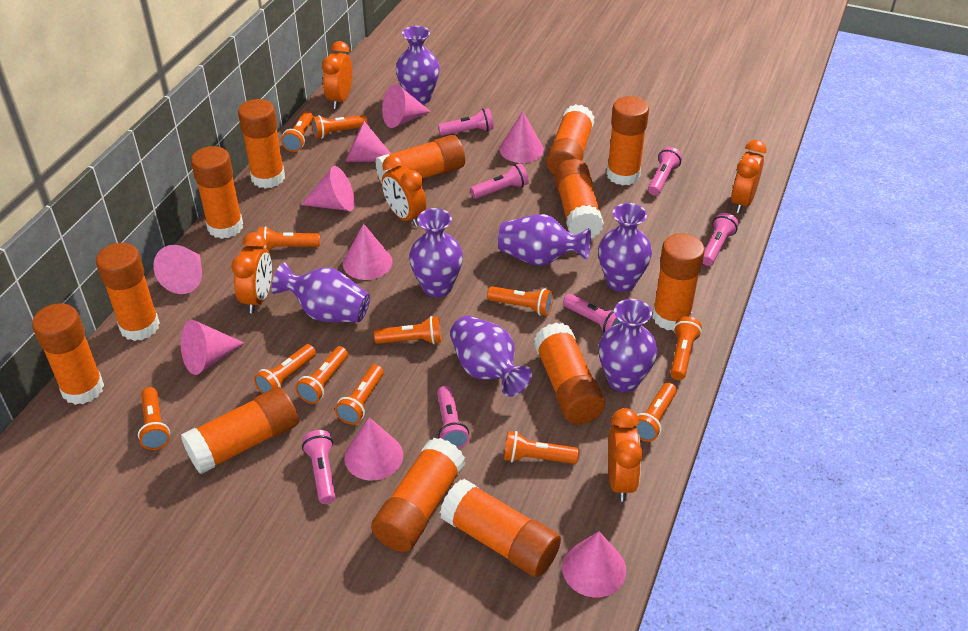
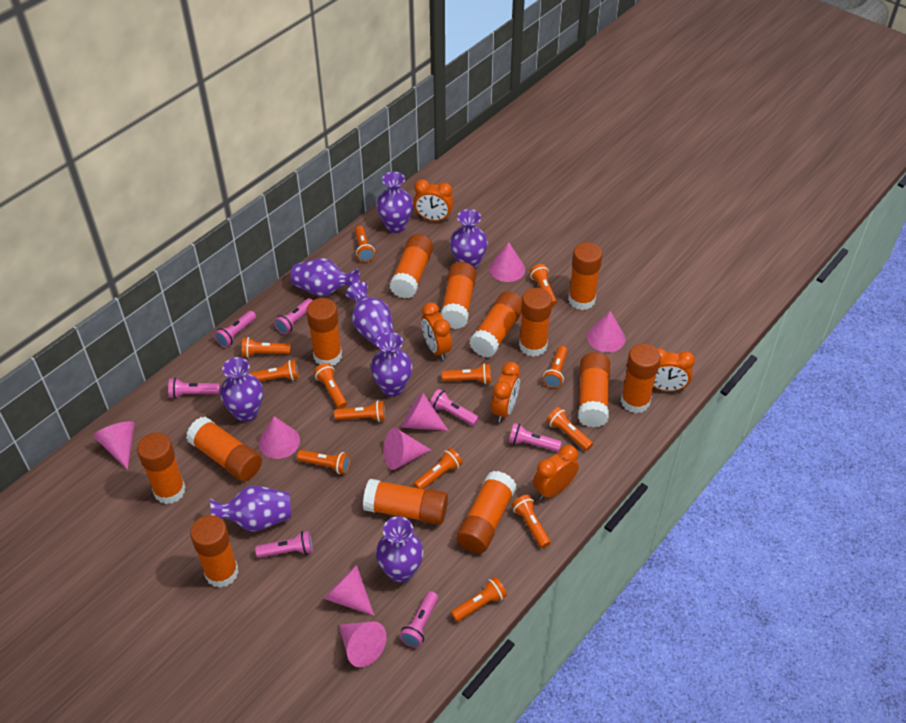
orange flashlight: 12 -> 13
pink cone: 9 -> 8
purple vase: 7 -> 8

